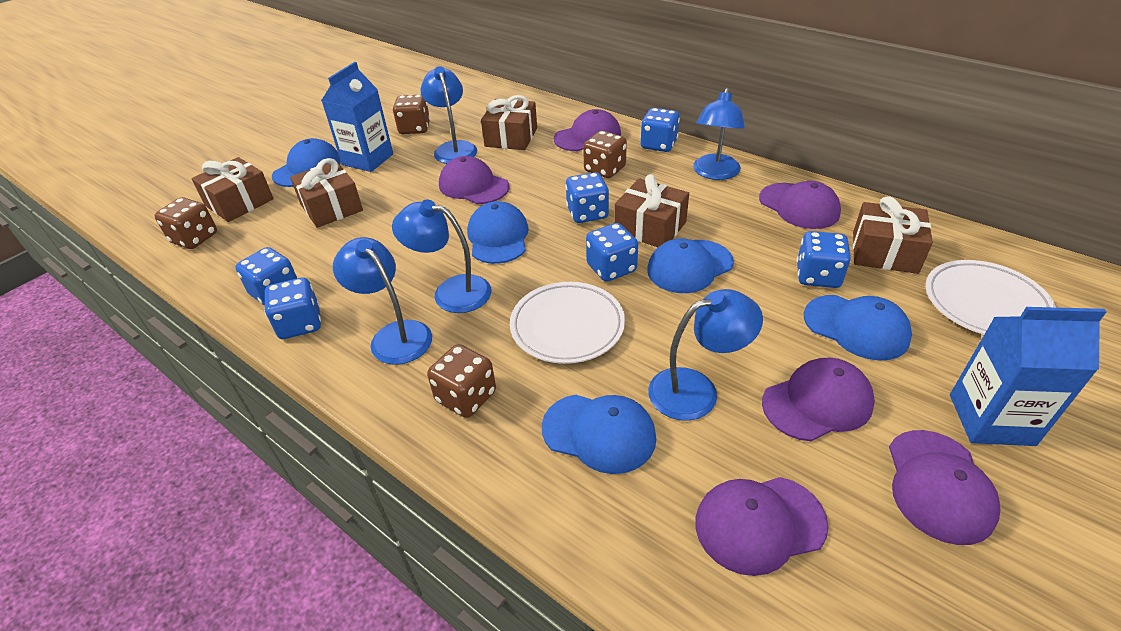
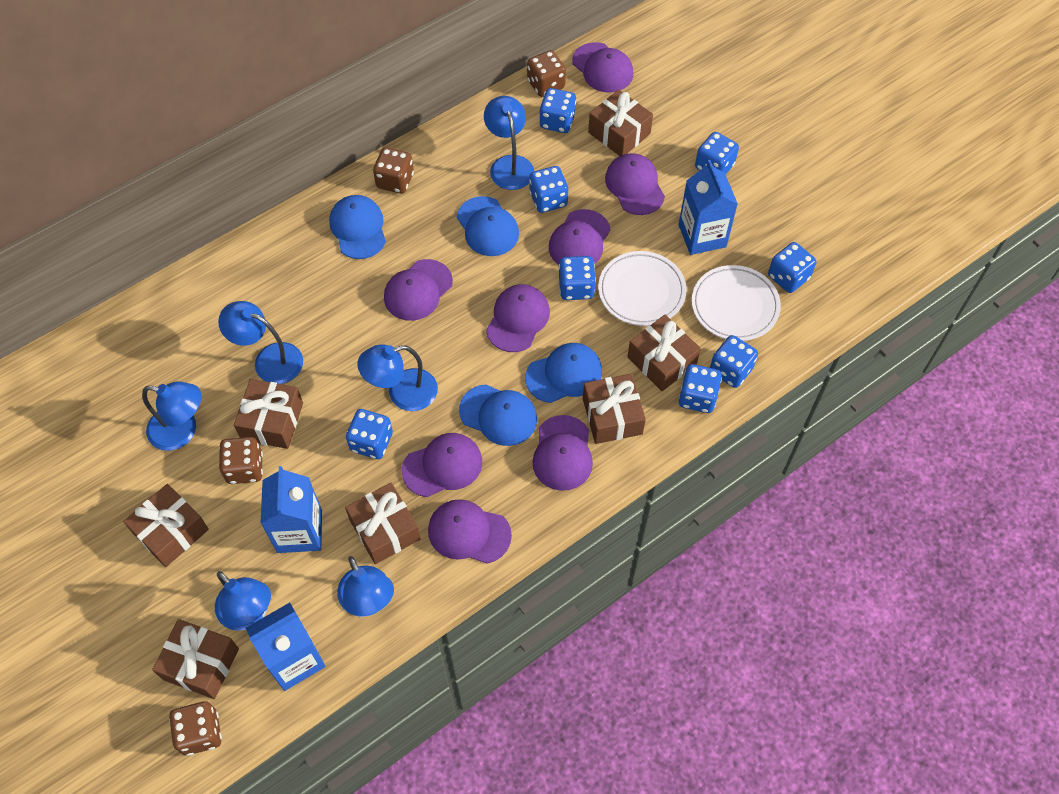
blue cap: 5 -> 4
blue carton: 2 -> 3
blue dice: 6 -> 8
blue lamp: 5 -> 6
brown gift: 5 -> 7
purple cap: 6 -> 8

